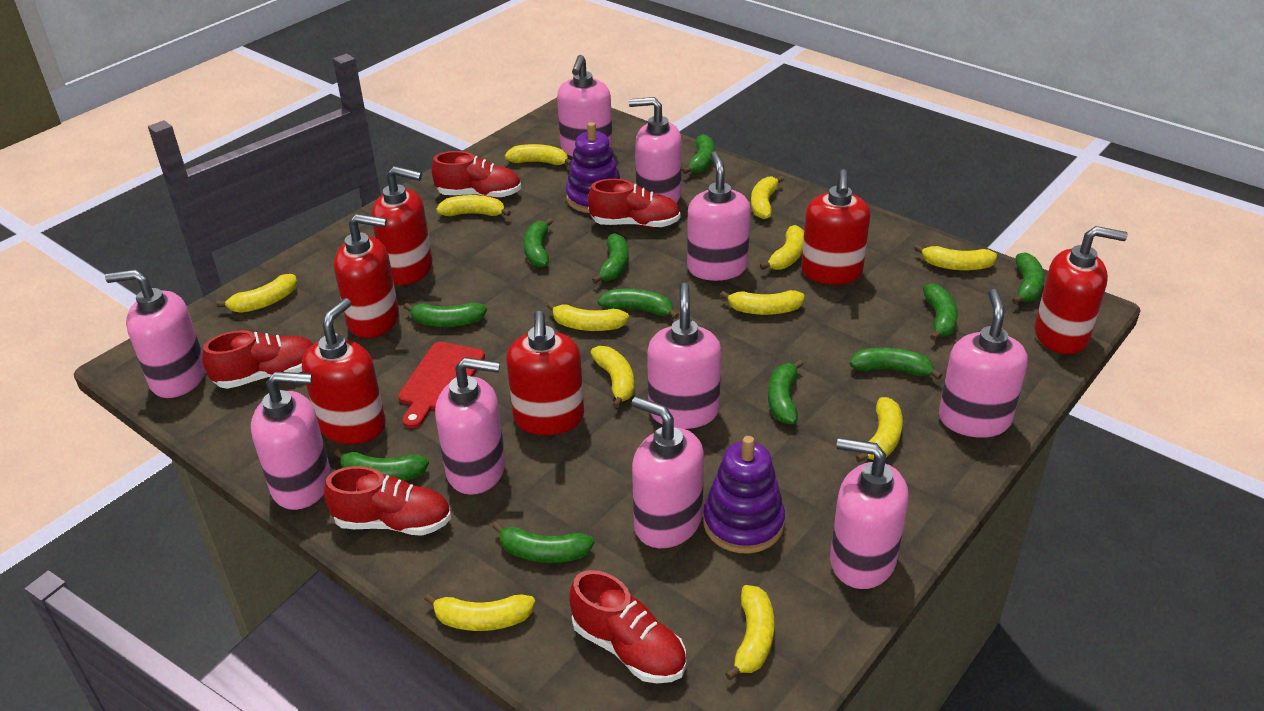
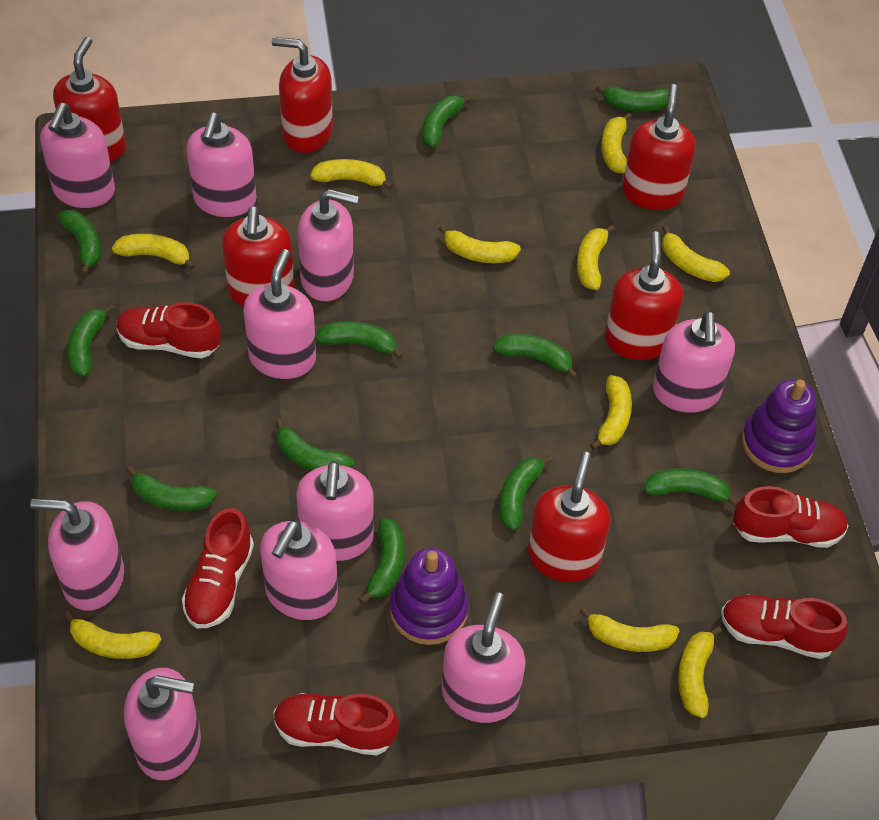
red cutting board: 1 -> 0
yellow banana: 12 -> 10

